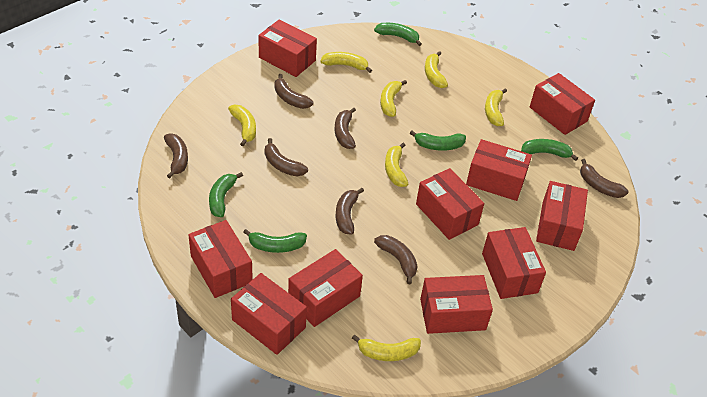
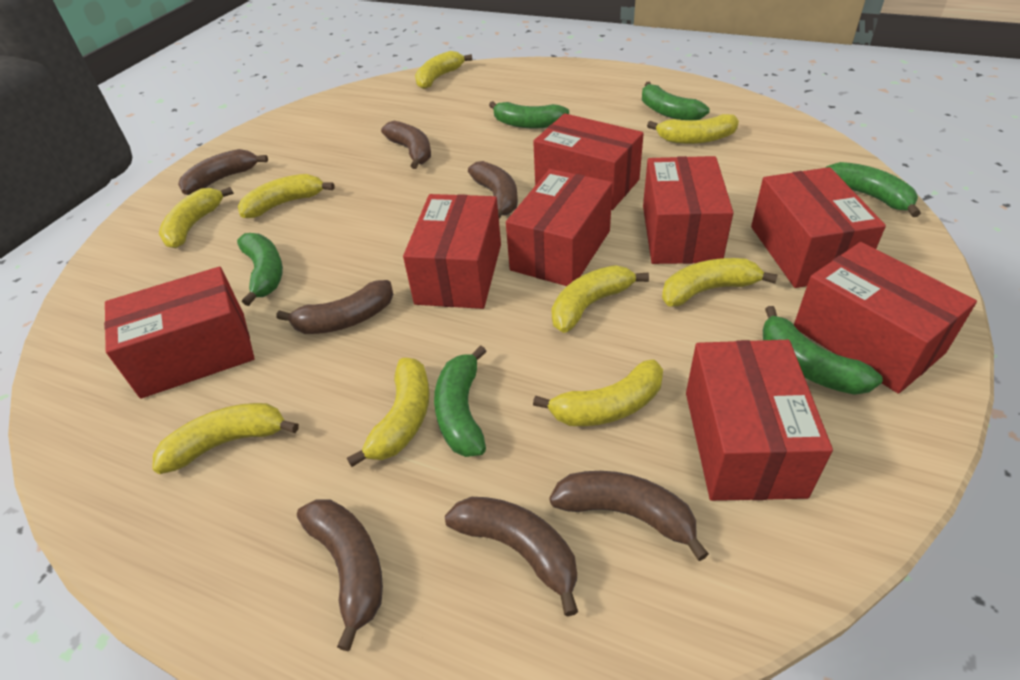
green banana: 5 -> 6
red box: 10 -> 8
yellow banana: 7 -> 9

